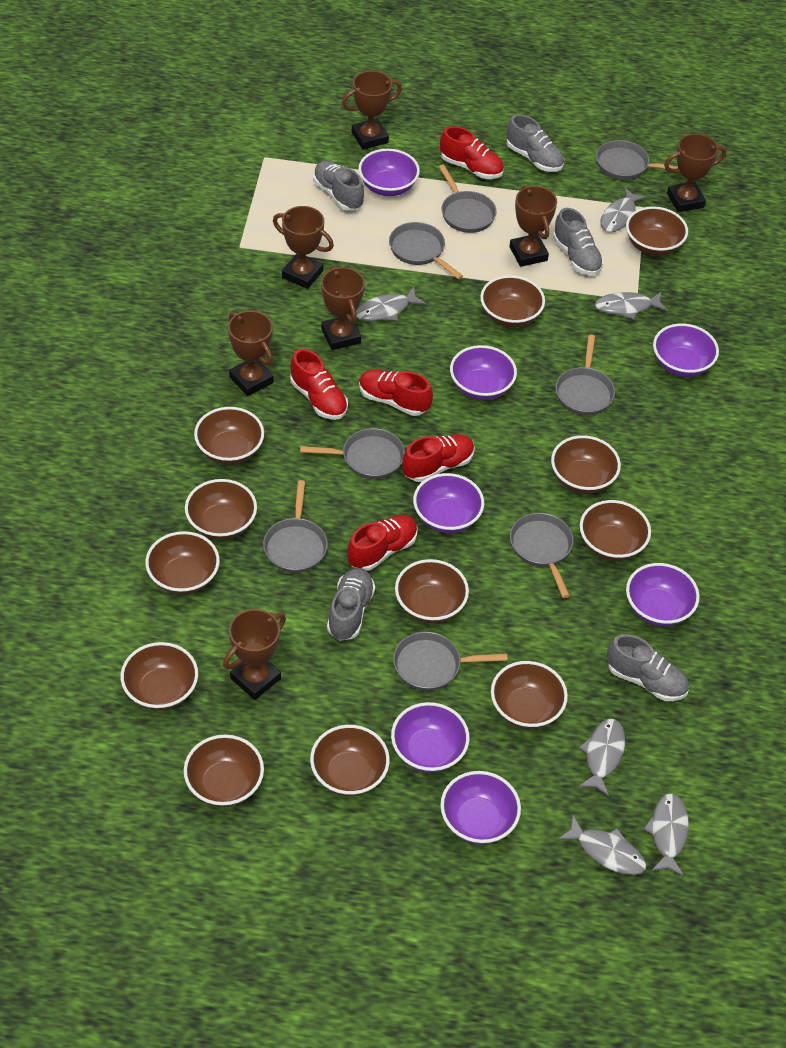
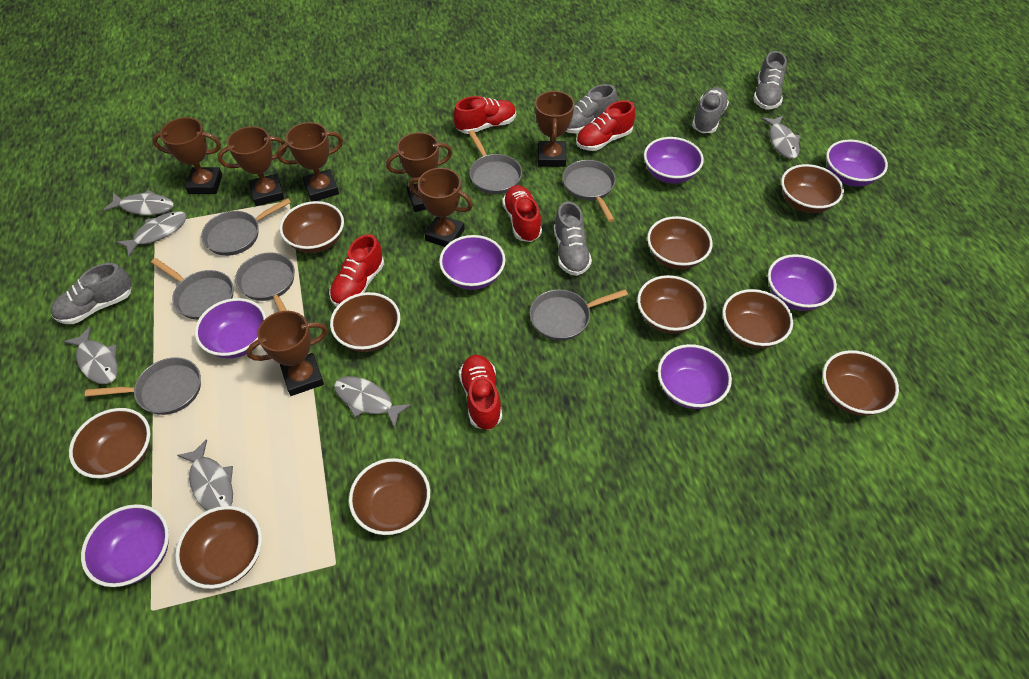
brown bowl: 12 -> 10
grey pan: 8 -> 7

